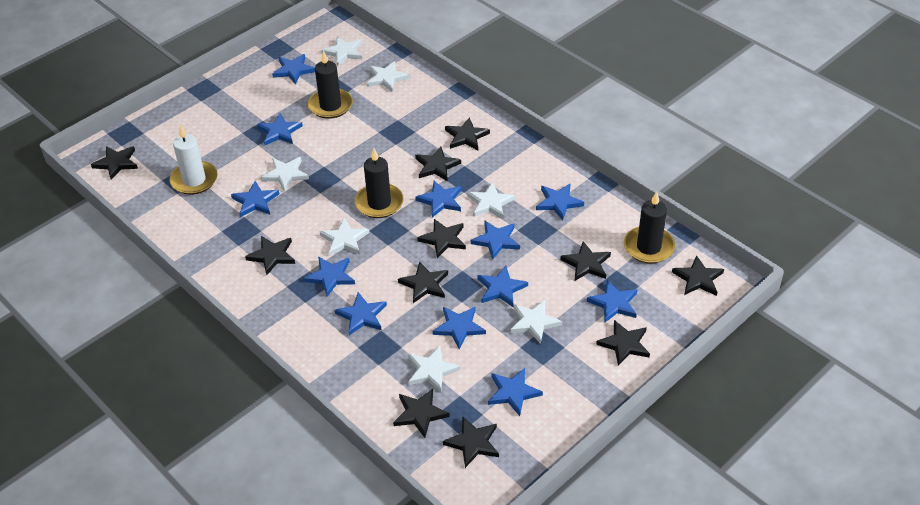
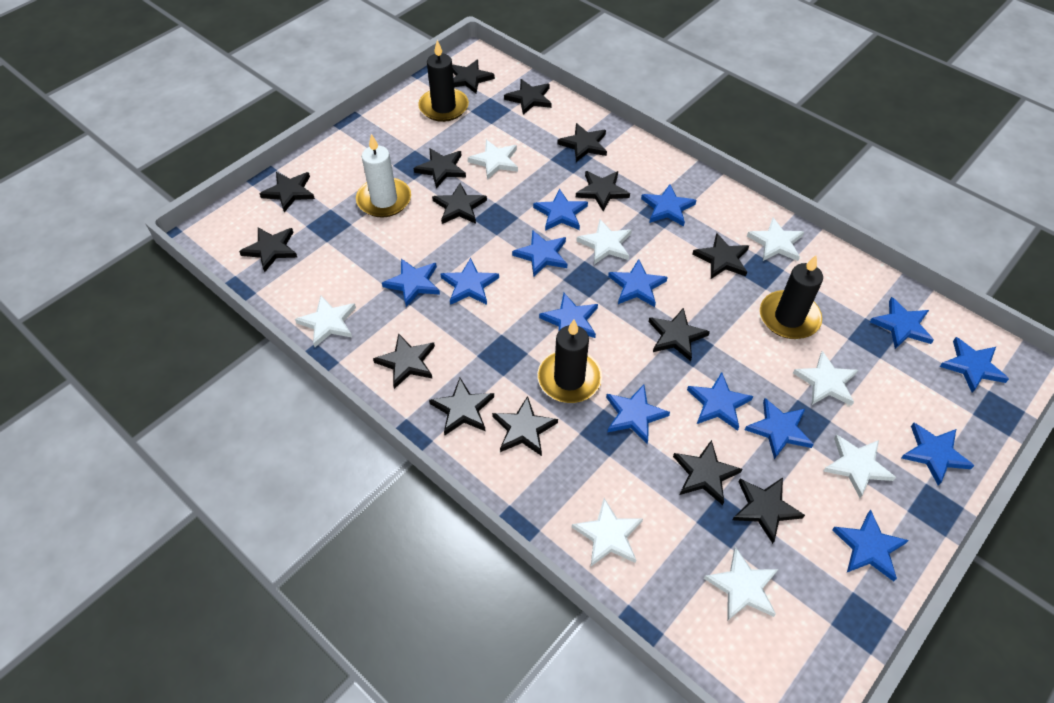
black star: 11 -> 15
blue star: 12 -> 14
white star: 7 -> 8

